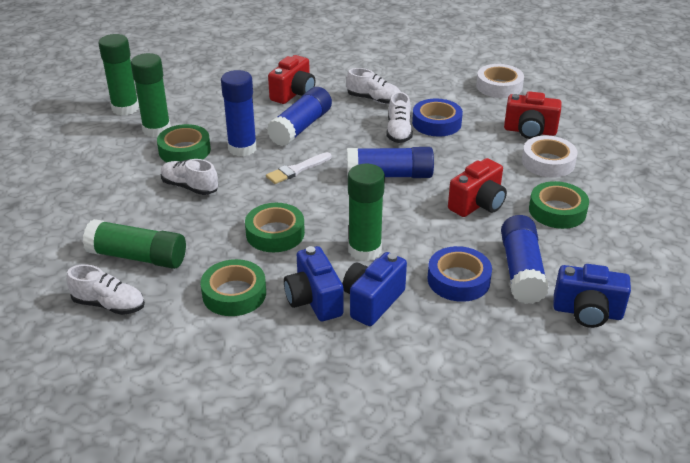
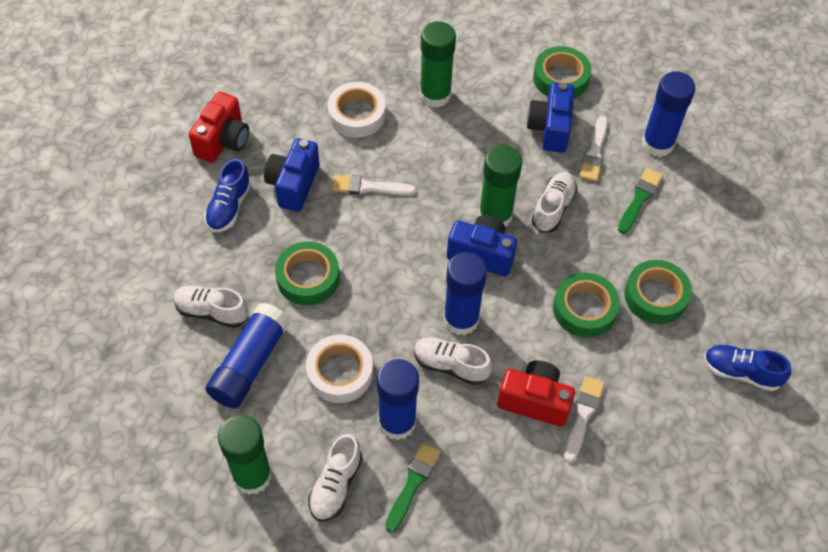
blue shoe: 0 -> 2
blue tape: 2 -> 0
green brush: 0 -> 2
green glue stick: 4 -> 3
red camera: 3 -> 2
white brush: 1 -> 3

